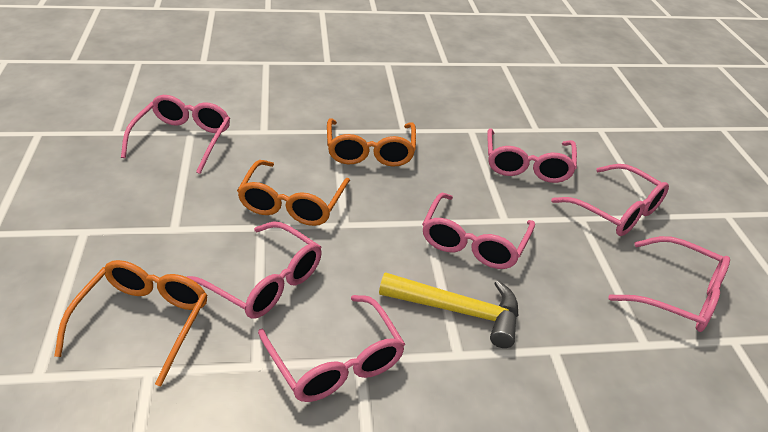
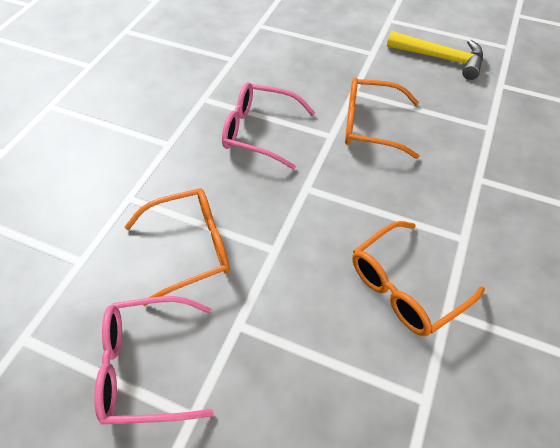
pink glasses: 7 -> 2

